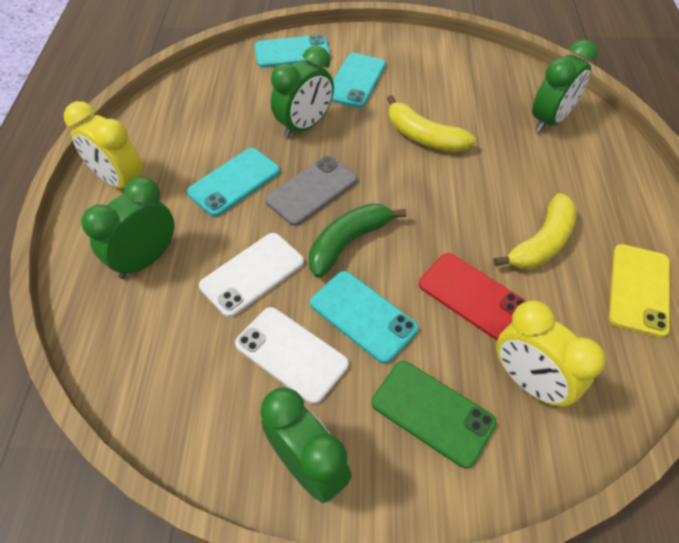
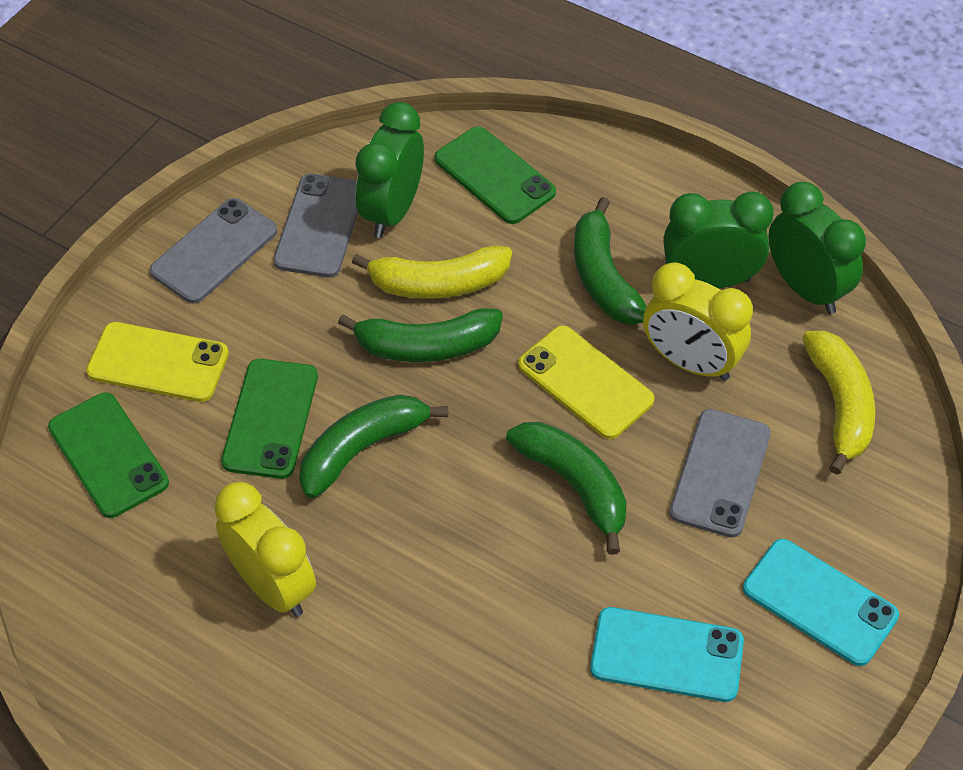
green banana: 1 -> 4
green clock: 4 -> 3
green phone: 1 -> 3
grey phone: 1 -> 3
red phone: 1 -> 0
turquoise phone: 4 -> 2
white phone: 2 -> 0
yellow phone: 1 -> 2

